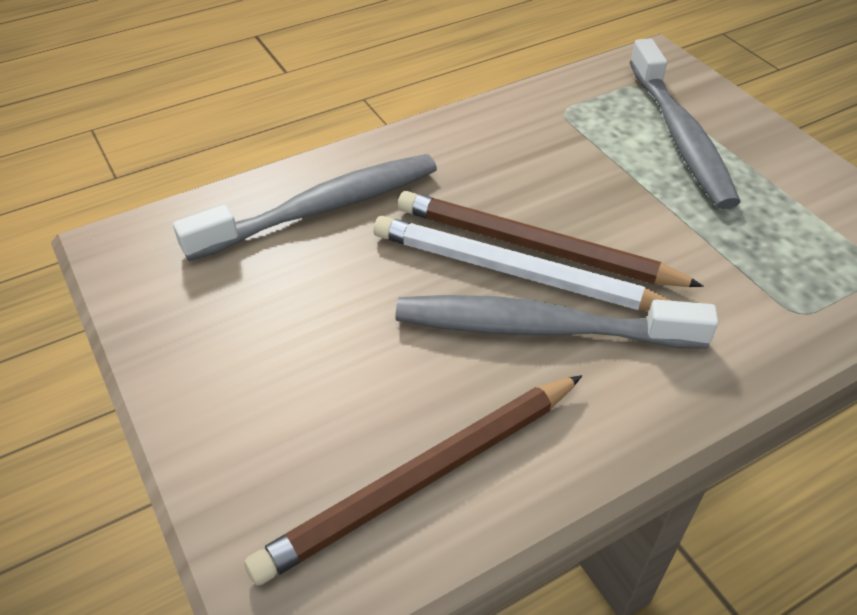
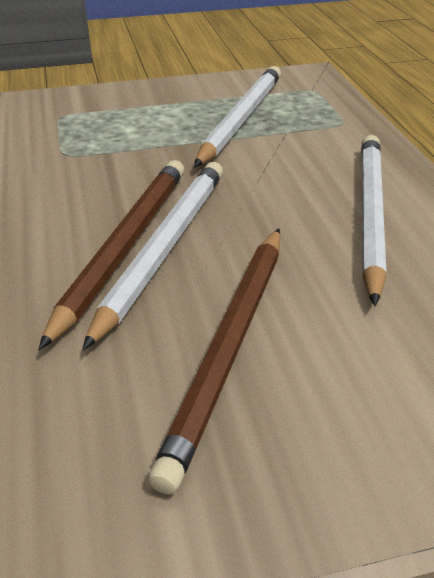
grey toothbrush: 3 -> 0
white pencil: 1 -> 3

